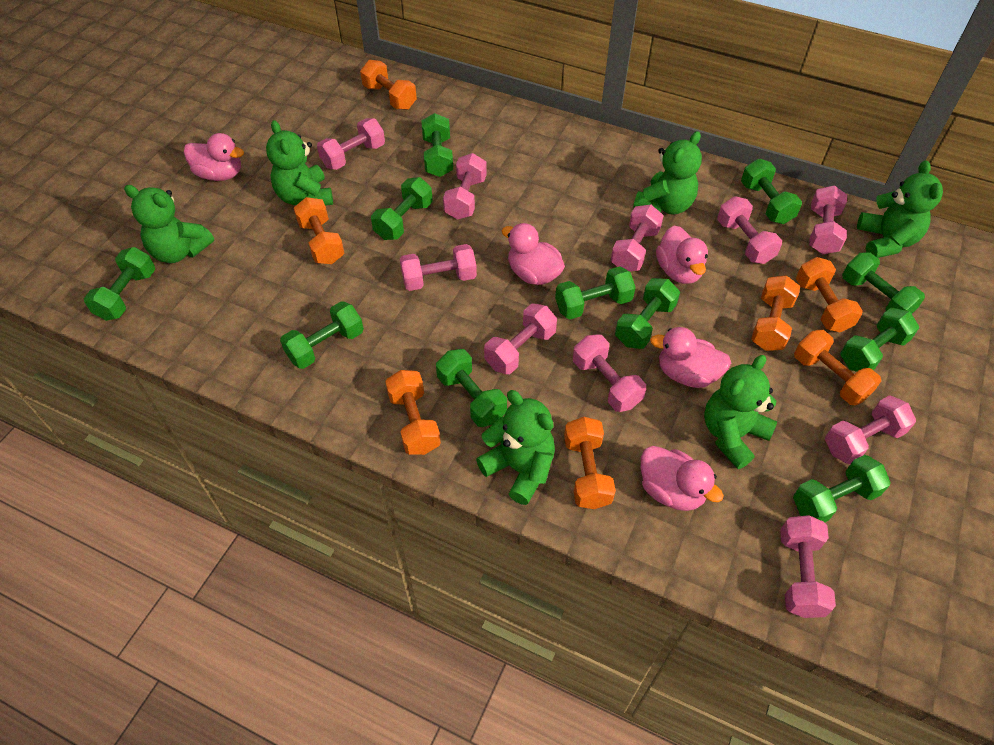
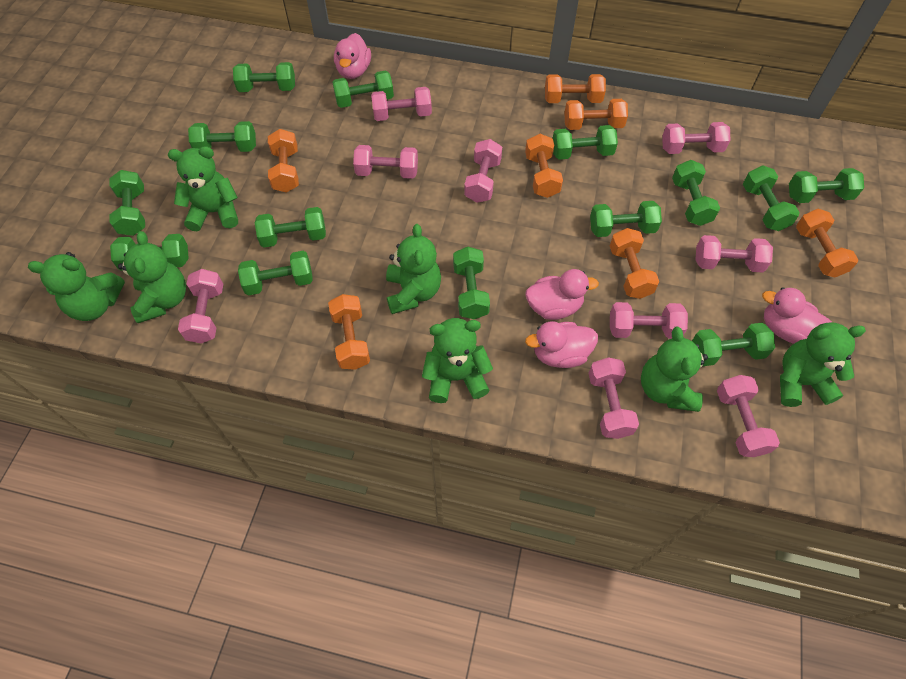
green dumbbell: 11 -> 14
green teddy bear: 6 -> 7
pink duck: 5 -> 4
pink dumbbell: 10 -> 9

